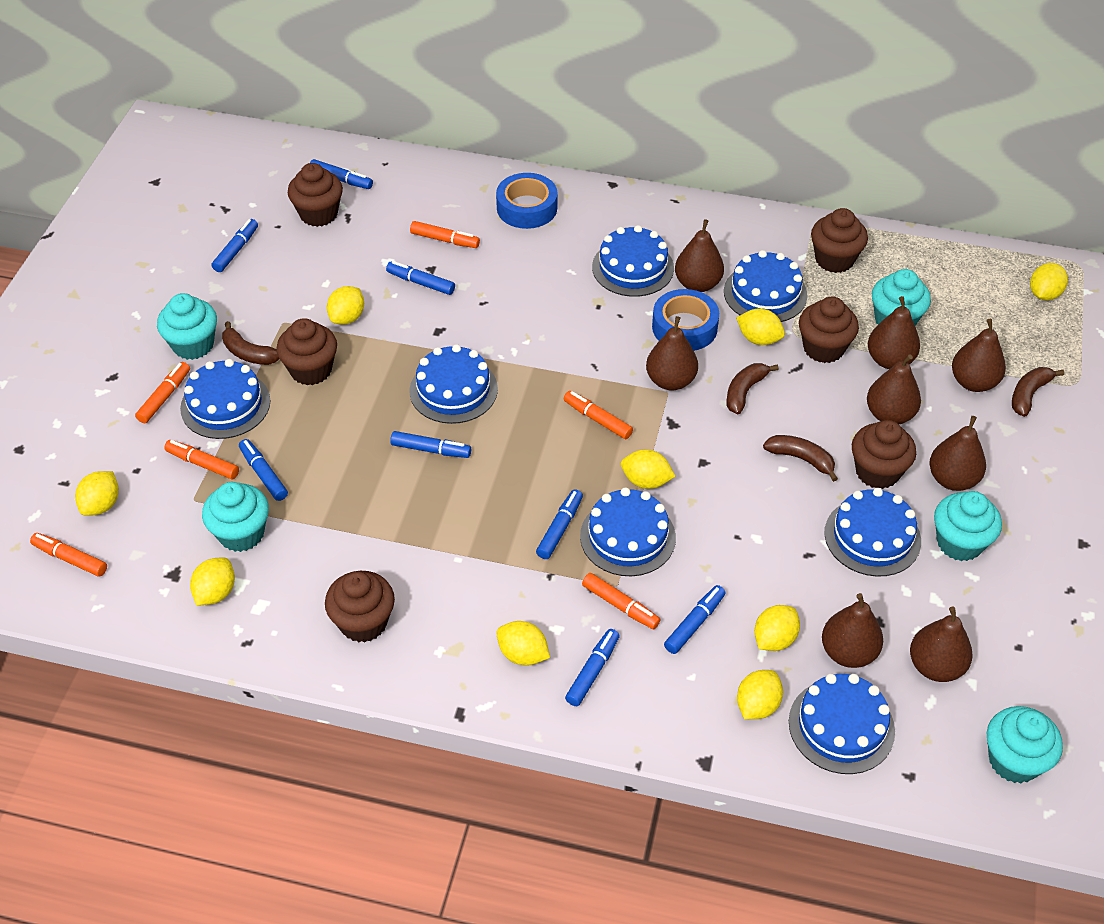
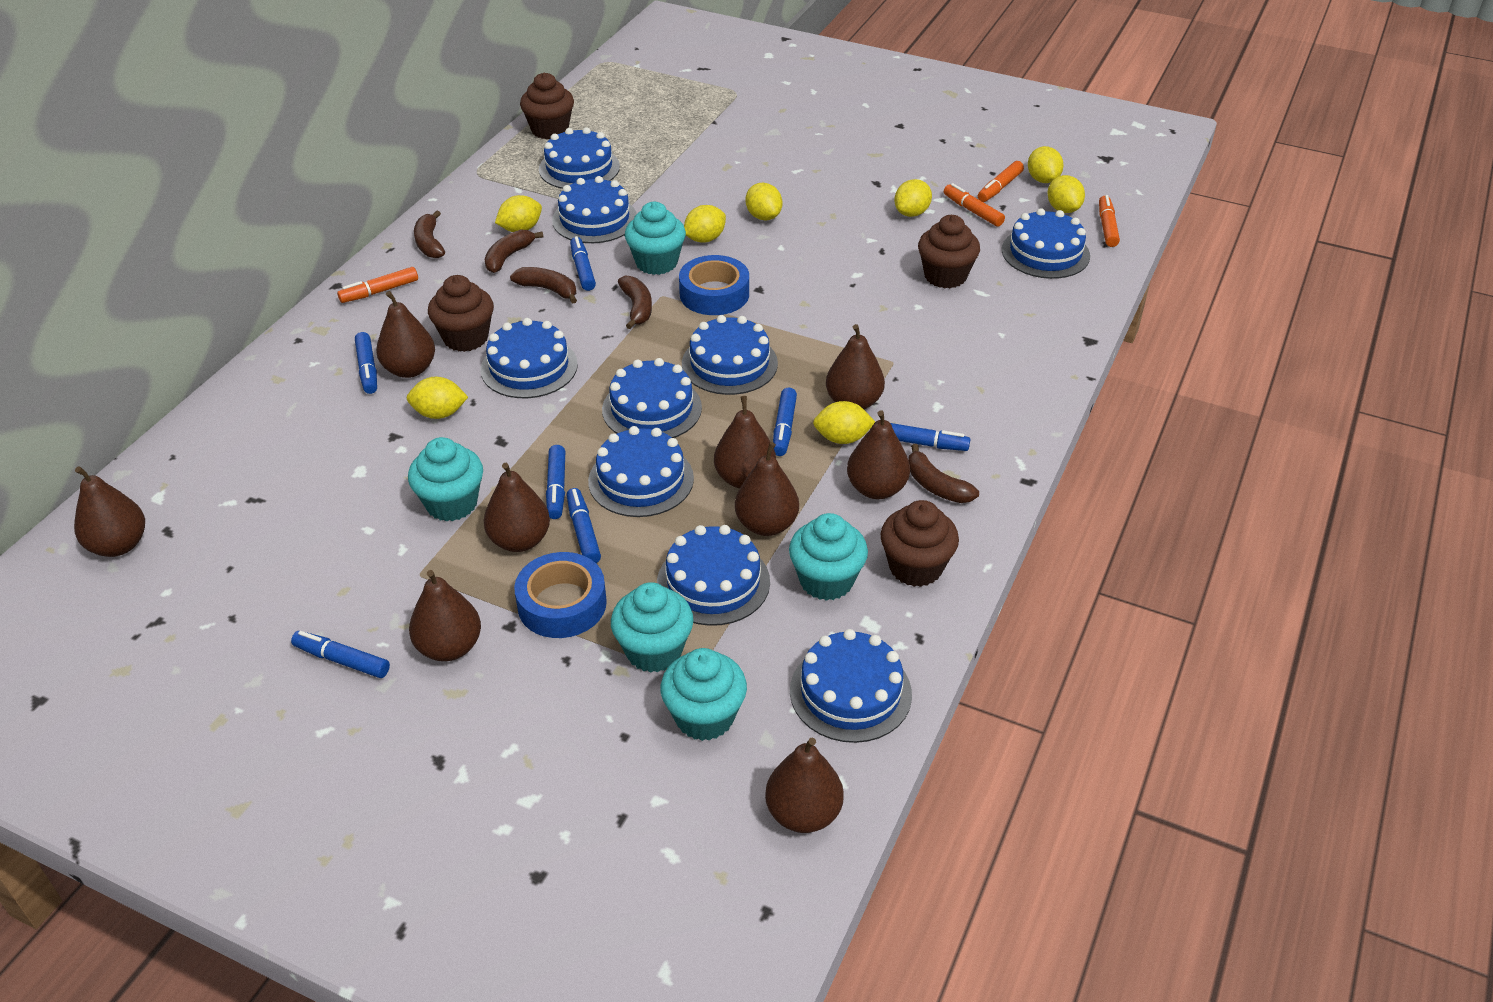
blue cake: 7 -> 9
blue marker: 8 -> 7
brown banana: 4 -> 5
brown cupcake: 6 -> 4
brown pear: 8 -> 9
orange marker: 6 -> 4
yellow lemon: 9 -> 8

